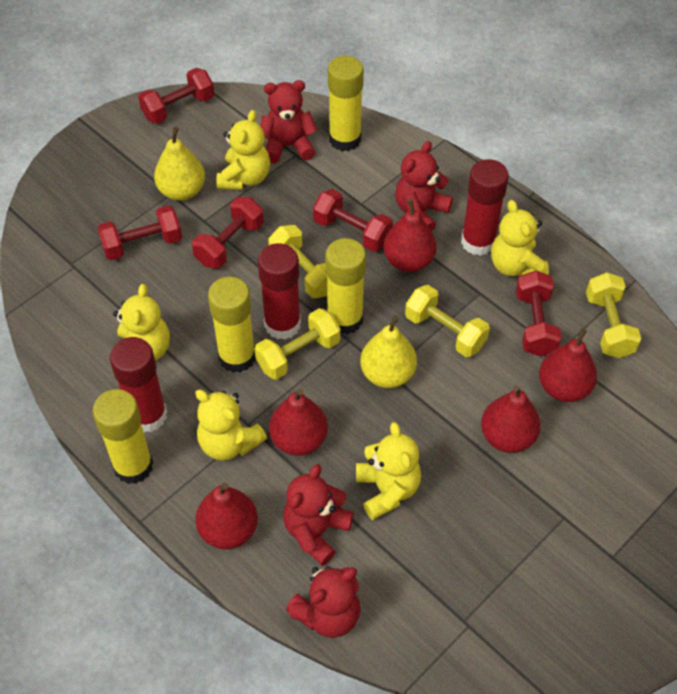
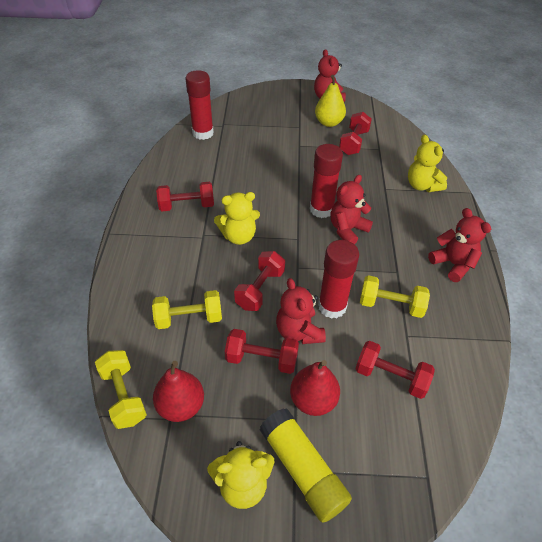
red pear: 5 -> 2
yellow dumbbell: 4 -> 3
yellow glue stick: 4 -> 1
yellow pear: 2 -> 1
yellow teddy bear: 5 -> 3

